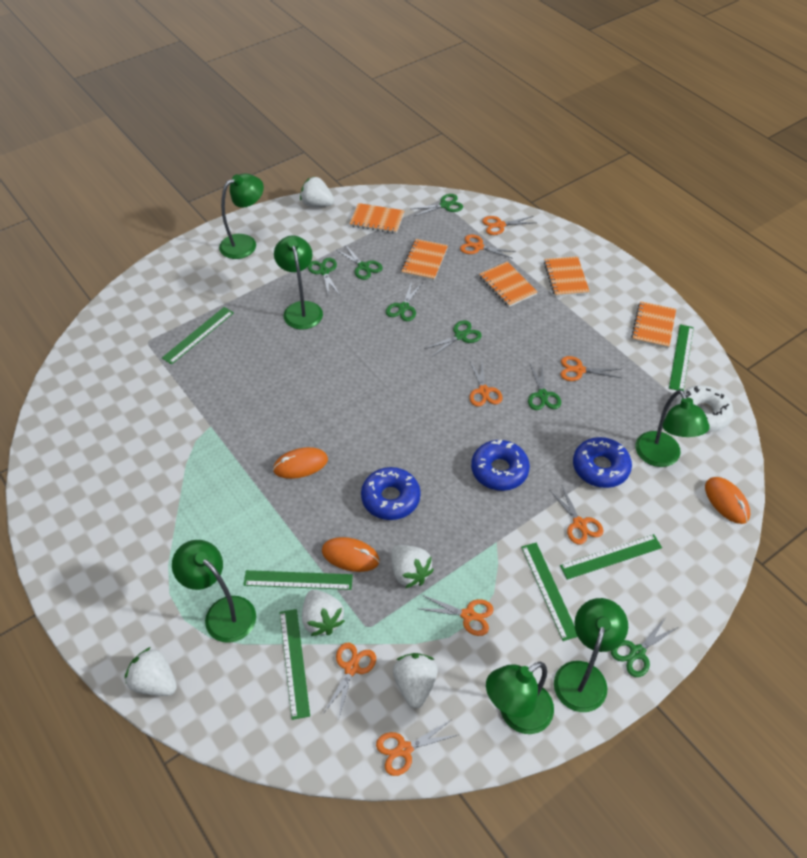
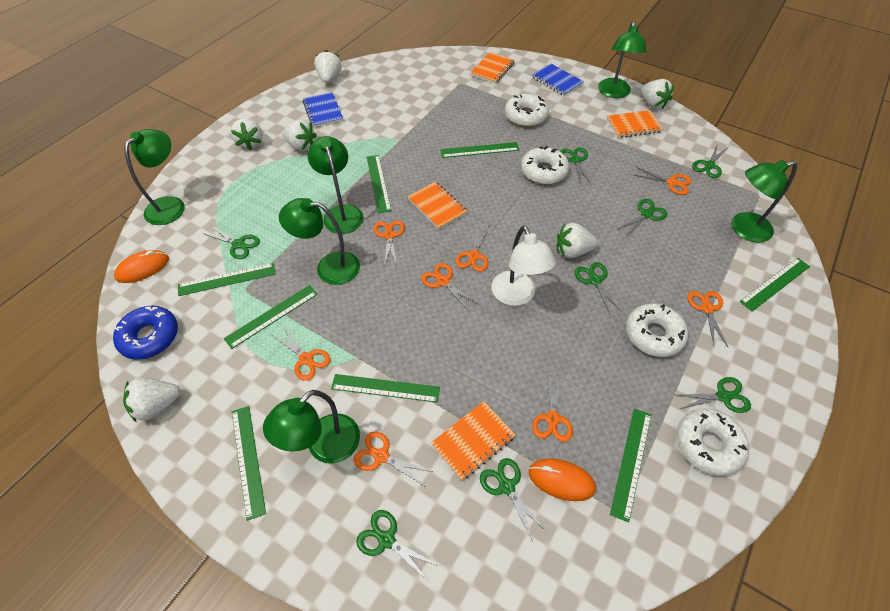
blue donut: 3 -> 1
blue notebook: 0 -> 2
green ruler: 6 -> 8
green scissors: 7 -> 8
orange mouse: 3 -> 2
orange notebook: 5 -> 4
white donut: 1 -> 4
white lamp: 0 -> 1
white strawberry: 5 -> 6

